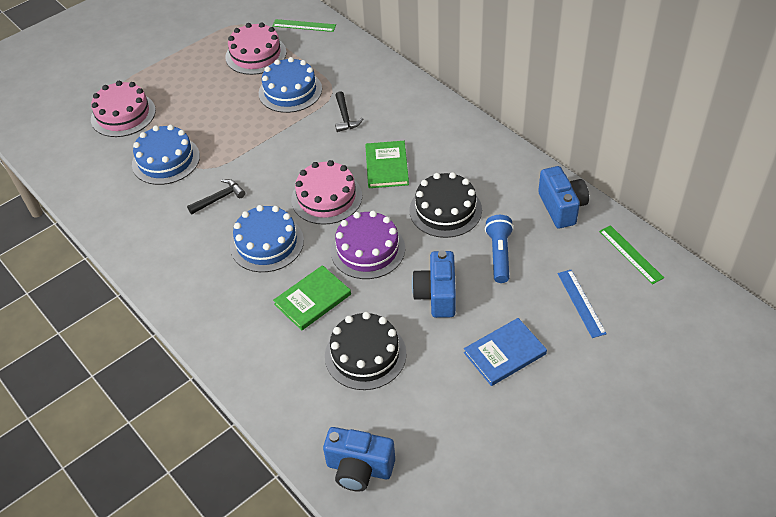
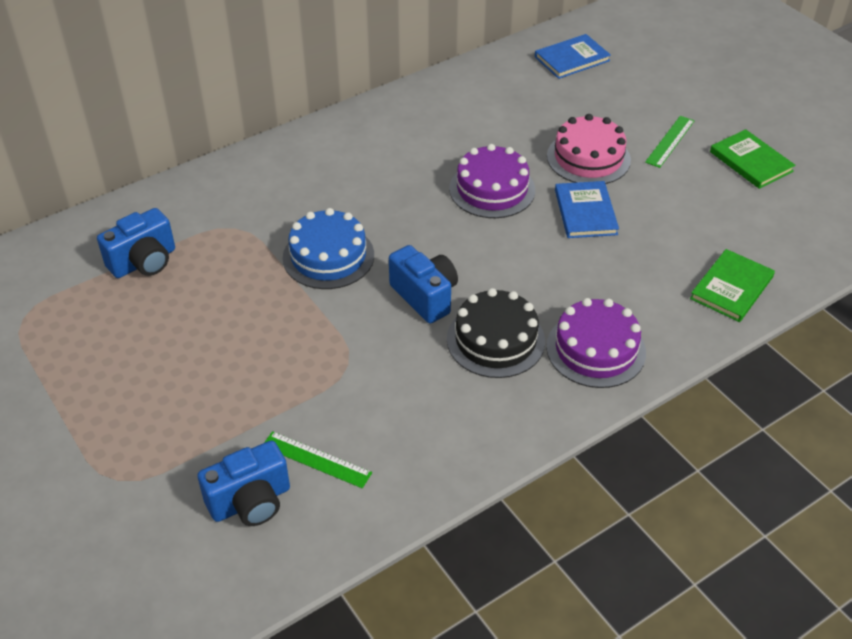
black cake: 2 -> 1
black hammer: 2 -> 0
blue book: 1 -> 2
blue cake: 3 -> 1
blue flashlight: 1 -> 0
blue ruler: 1 -> 0
pink cake: 3 -> 1
purple cake: 1 -> 2

